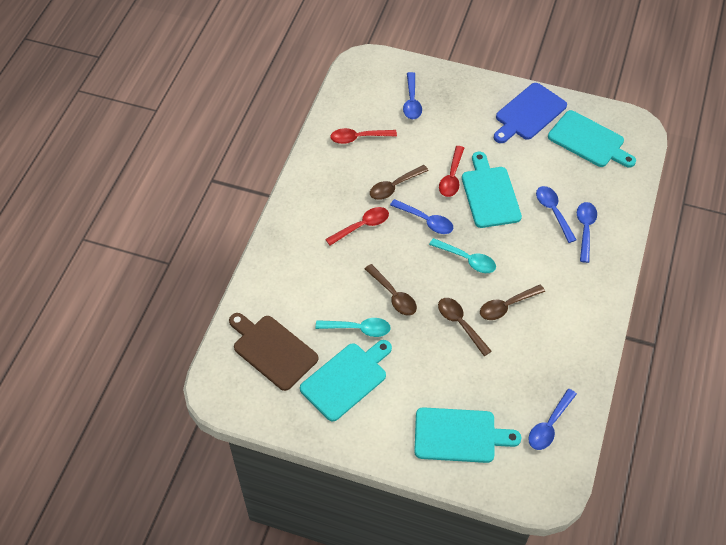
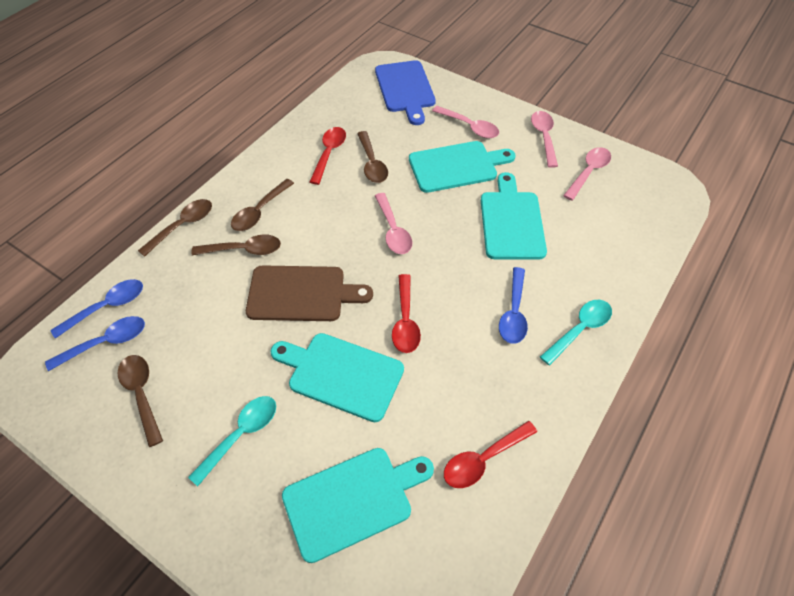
blue spoon: 5 -> 3
brown spoon: 4 -> 5
pink spoon: 0 -> 4

